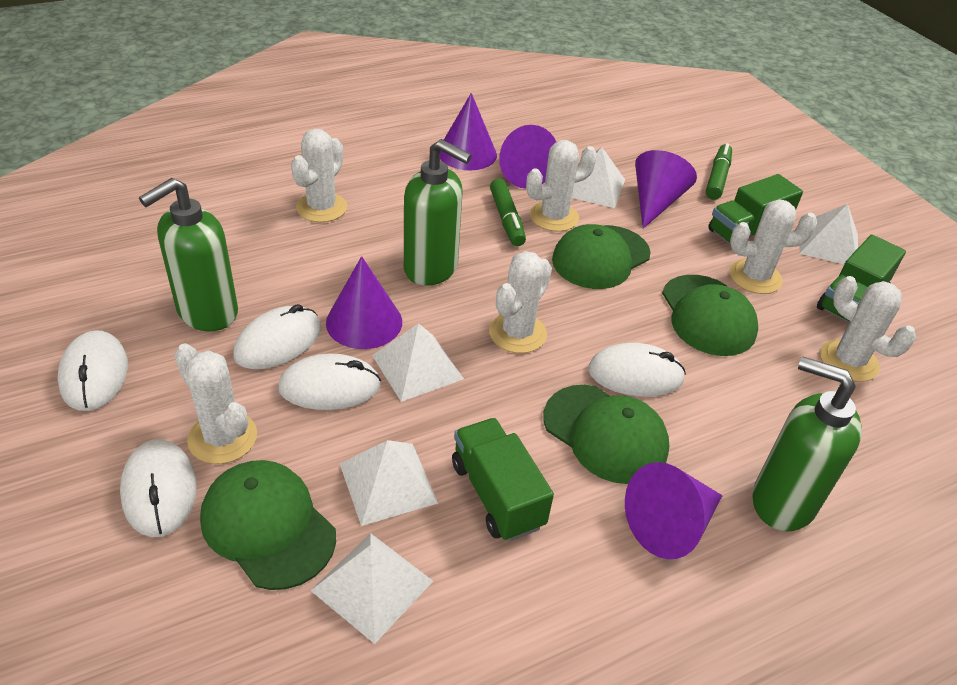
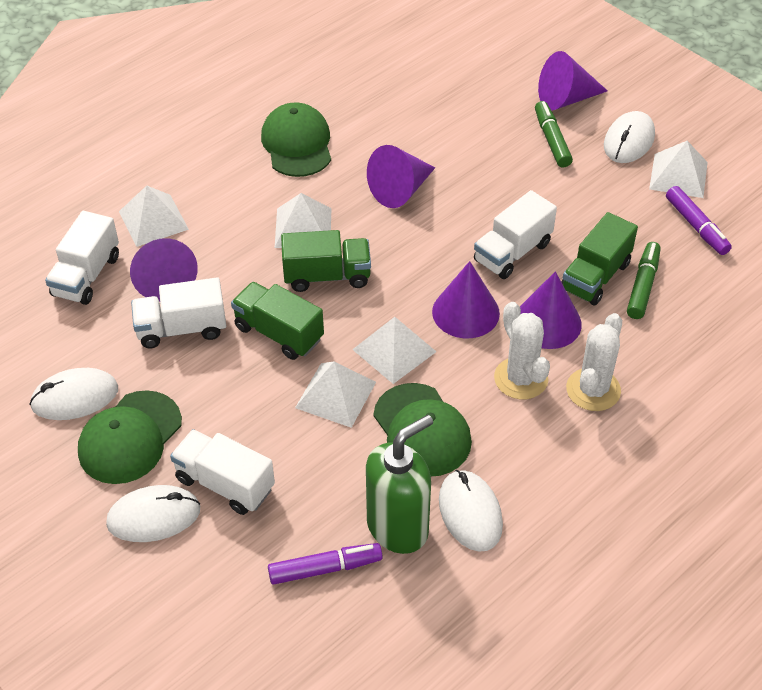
green cap: 4 -> 3
green soap dispenser: 3 -> 1
purple marker: 0 -> 2
white cactus: 6 -> 2
white mouse: 5 -> 4
white truck: 0 -> 4

